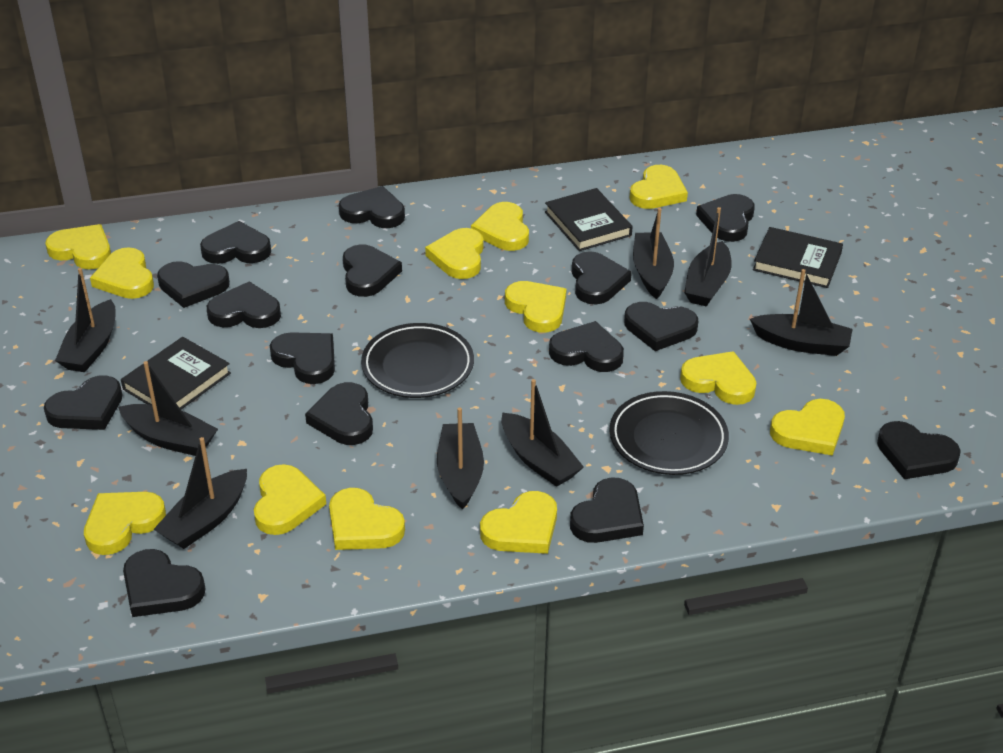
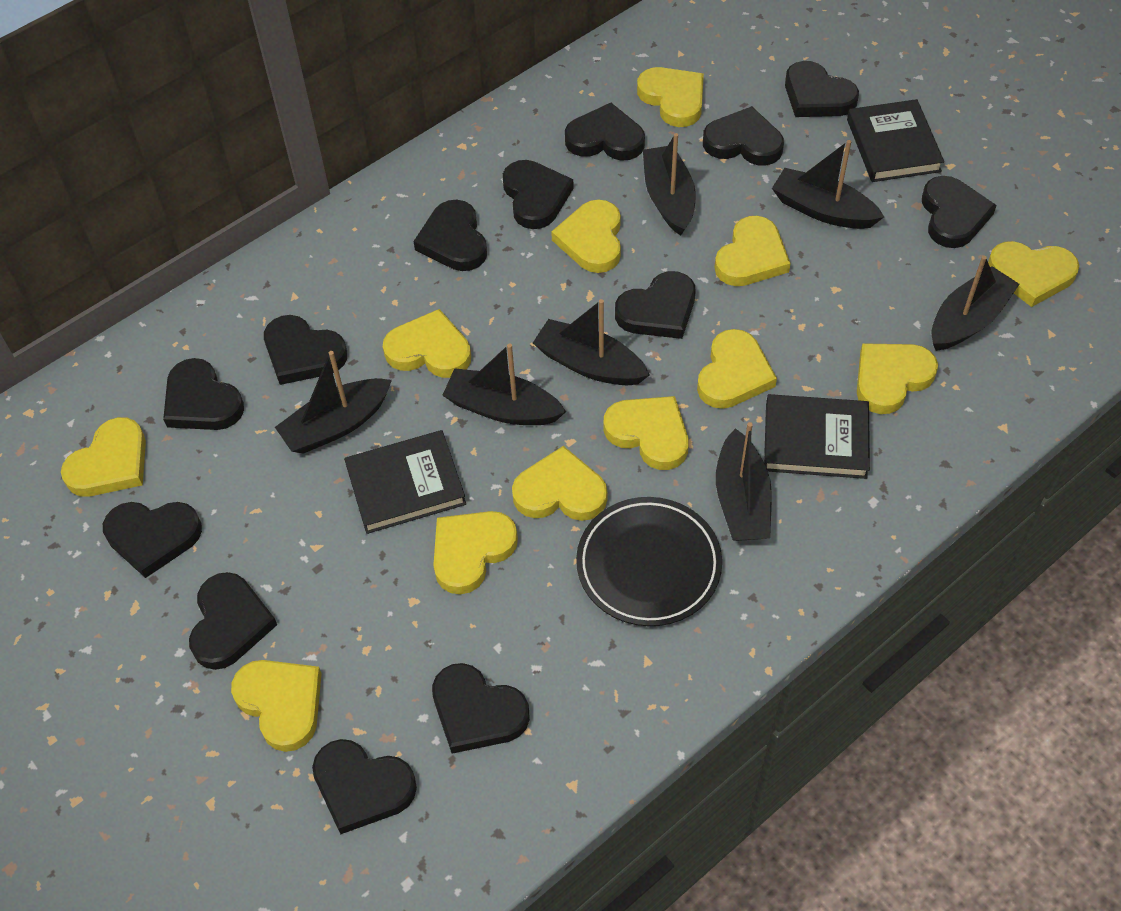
black boat: 8 -> 7
black heart: 15 -> 13
black plate: 2 -> 1

